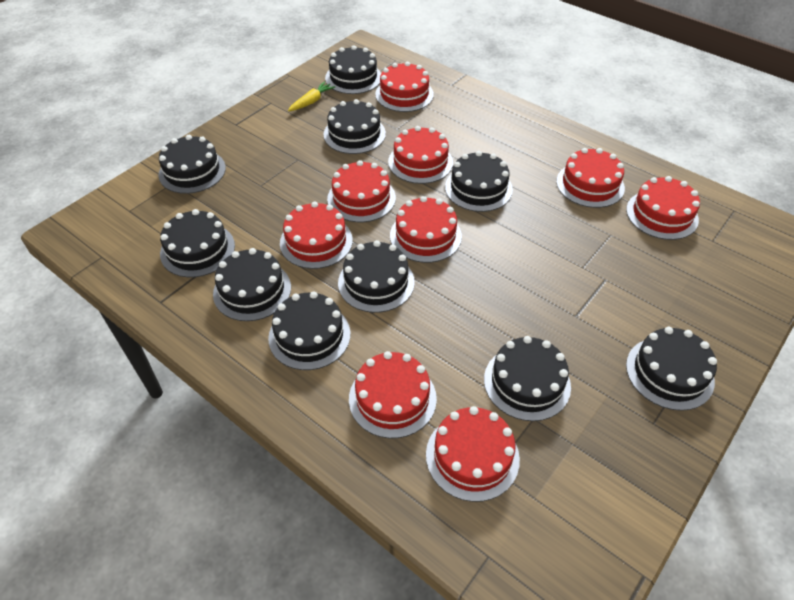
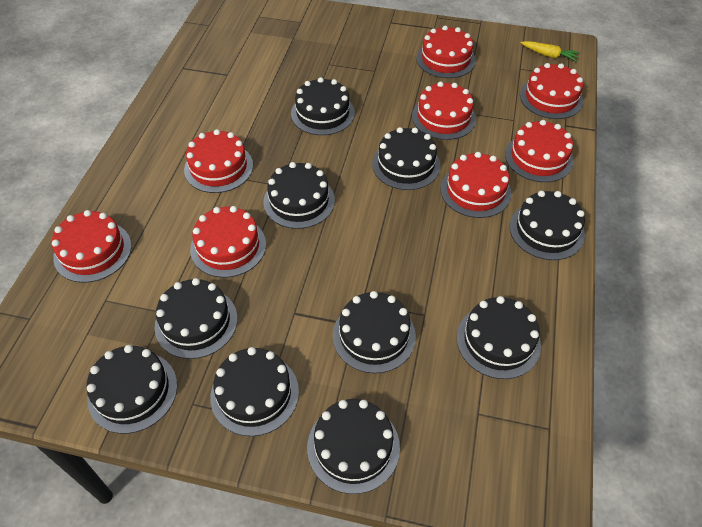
red cake: 9 -> 8

